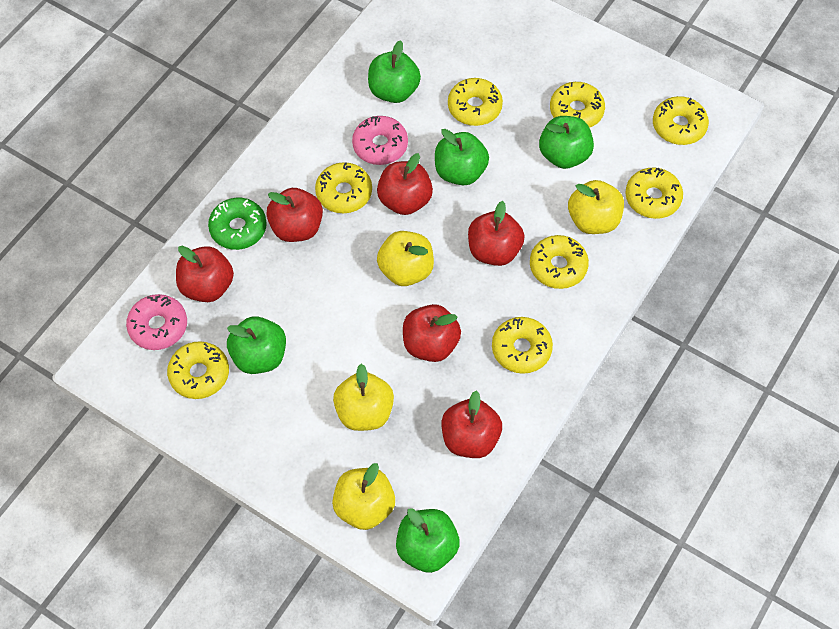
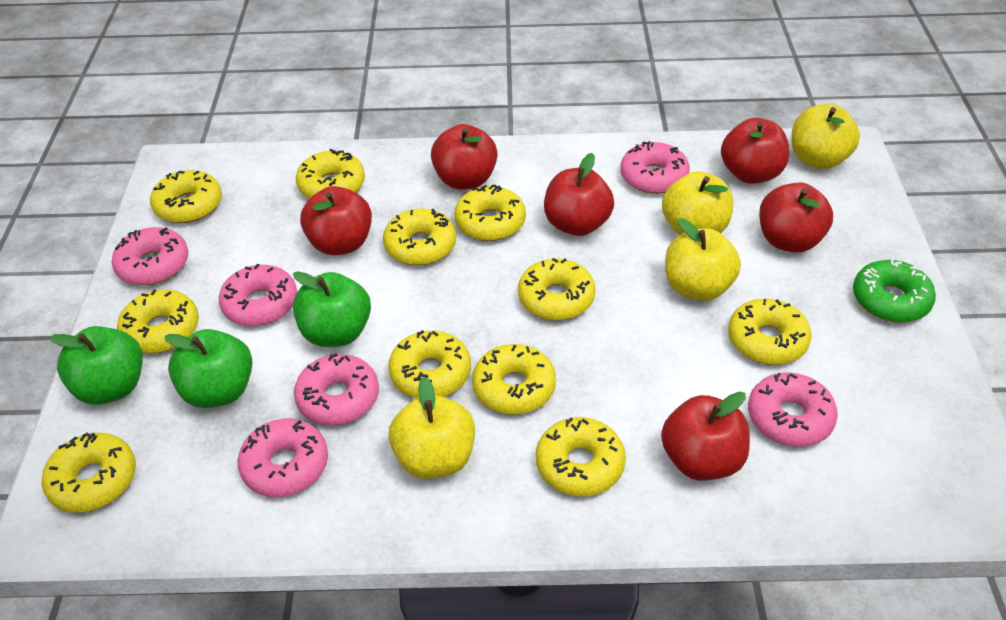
green apple: 5 -> 3
pink donut: 2 -> 6
yellow donut: 8 -> 11

